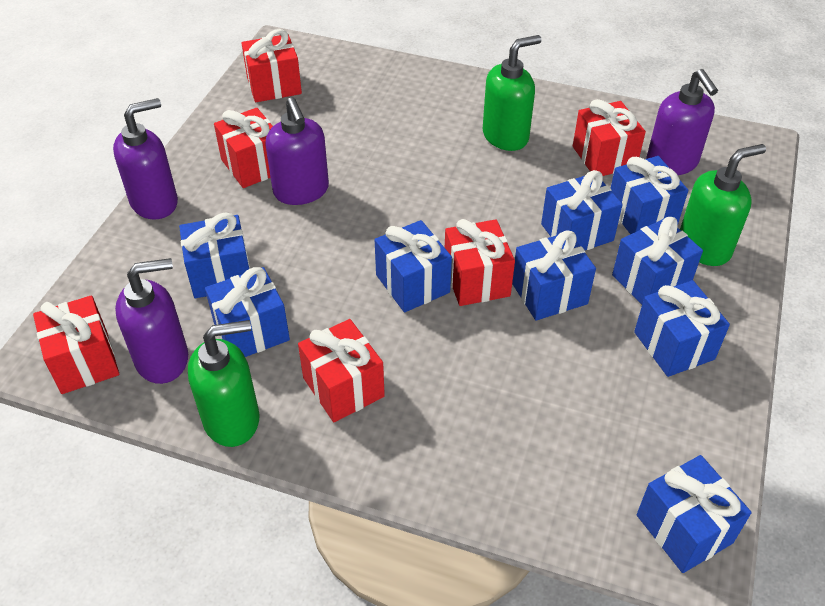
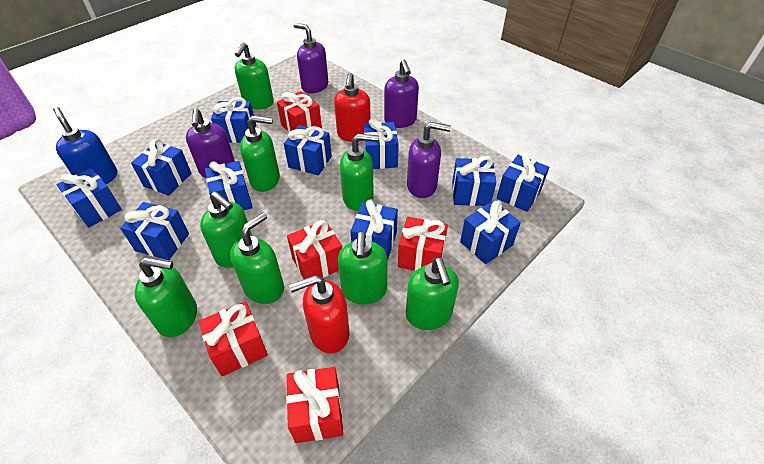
blue gift: 9 -> 11
blue soap dispenser: 0 -> 1
green soap dispenser: 3 -> 8
red gift: 6 -> 5
red soap dispenser: 0 -> 2

